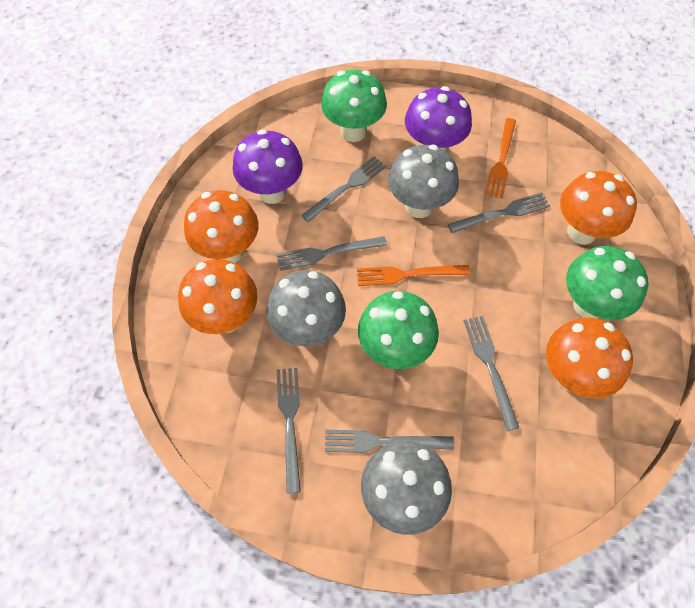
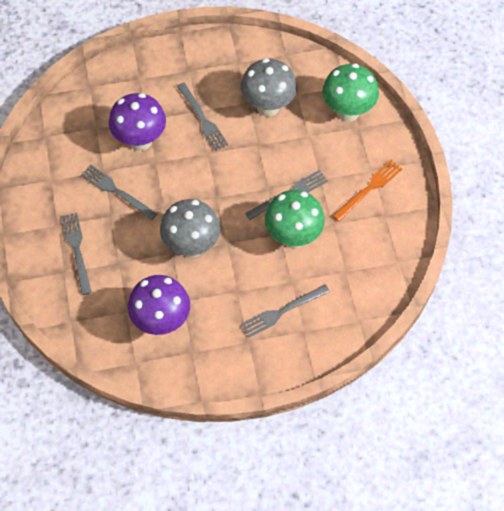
green mushroom: 3 -> 2
grey fork: 6 -> 5
grey mushroom: 3 -> 2
orange fork: 2 -> 1
orange mushroom: 4 -> 0

